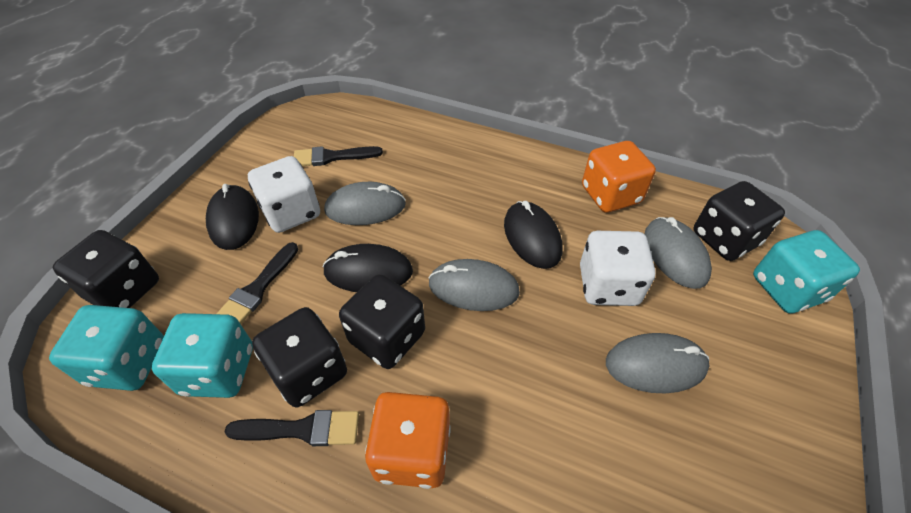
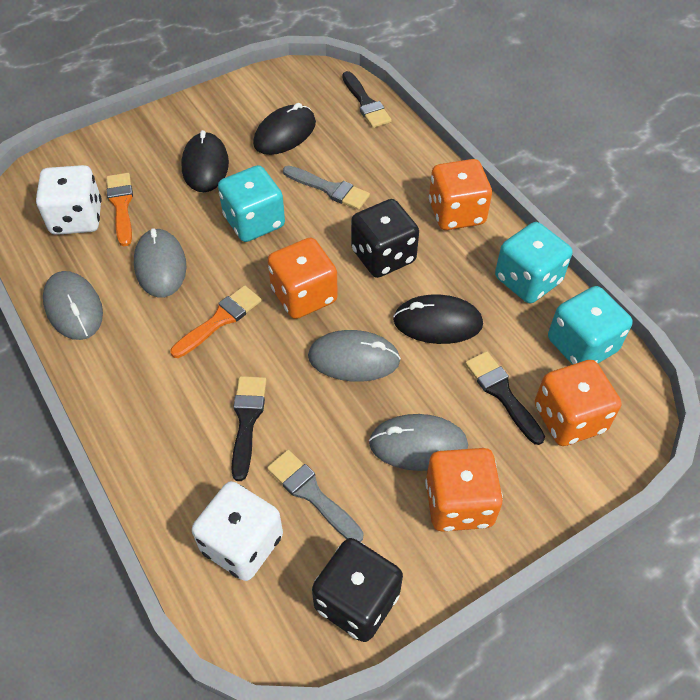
black dice: 4 -> 2
grey brush: 0 -> 2
orange brush: 0 -> 2
orange dice: 2 -> 4

